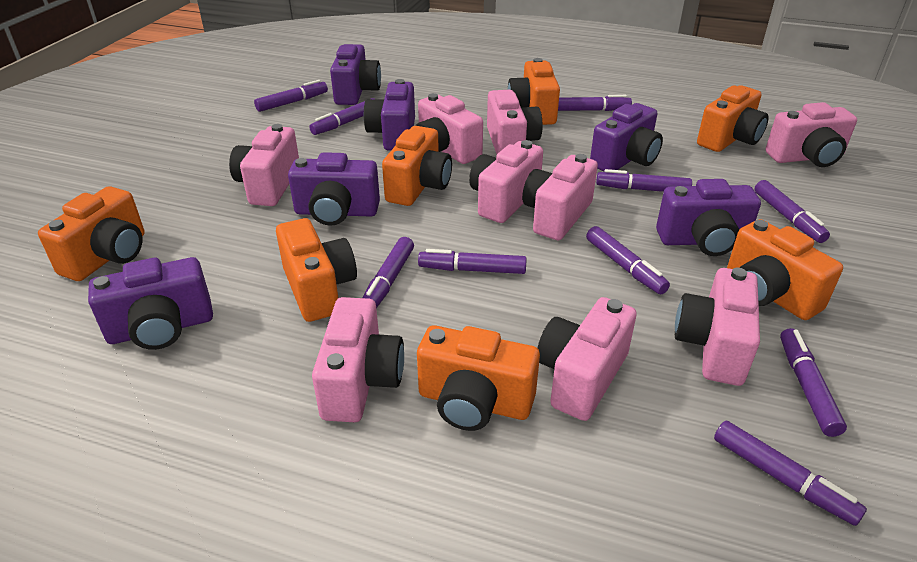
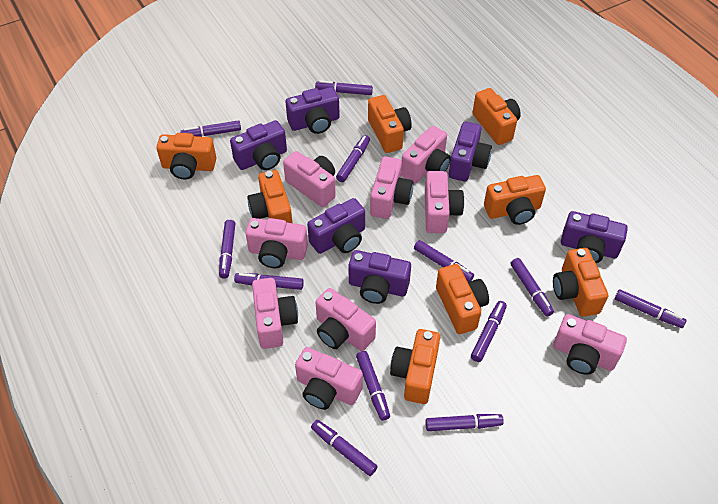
orange camera: 7 -> 8
purple marker: 10 -> 12

